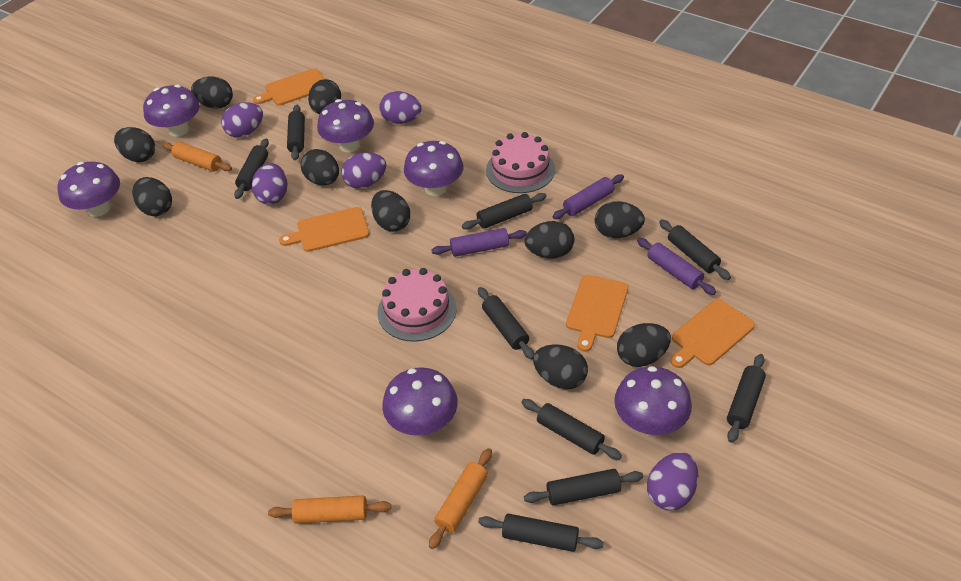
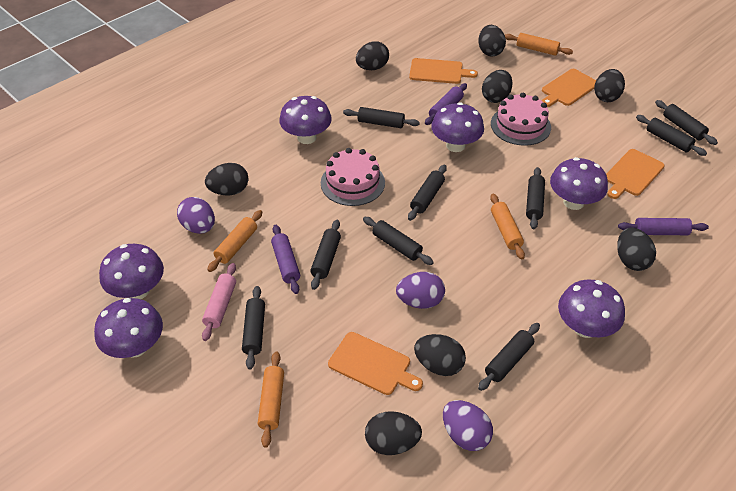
black egg: 10 -> 8
orange rolling pin: 3 -> 4
pink rolling pin: 0 -> 1
purple egg: 5 -> 3

